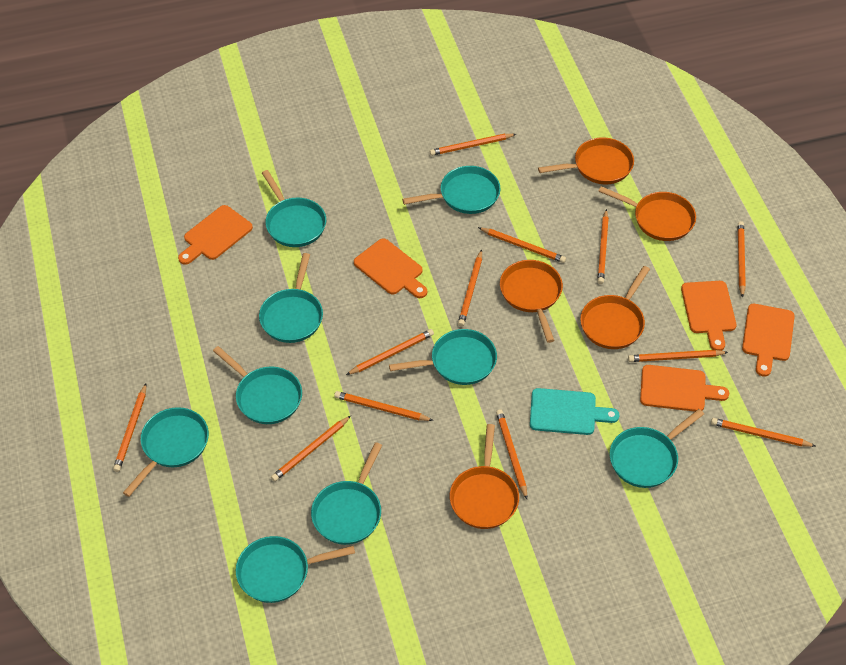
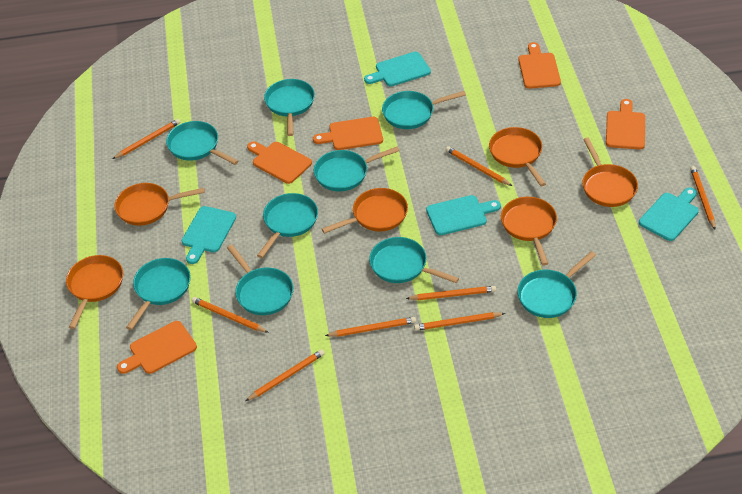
orange pan: 5 -> 6
orange pencil: 12 -> 8
turquoise cutting board: 1 -> 4

